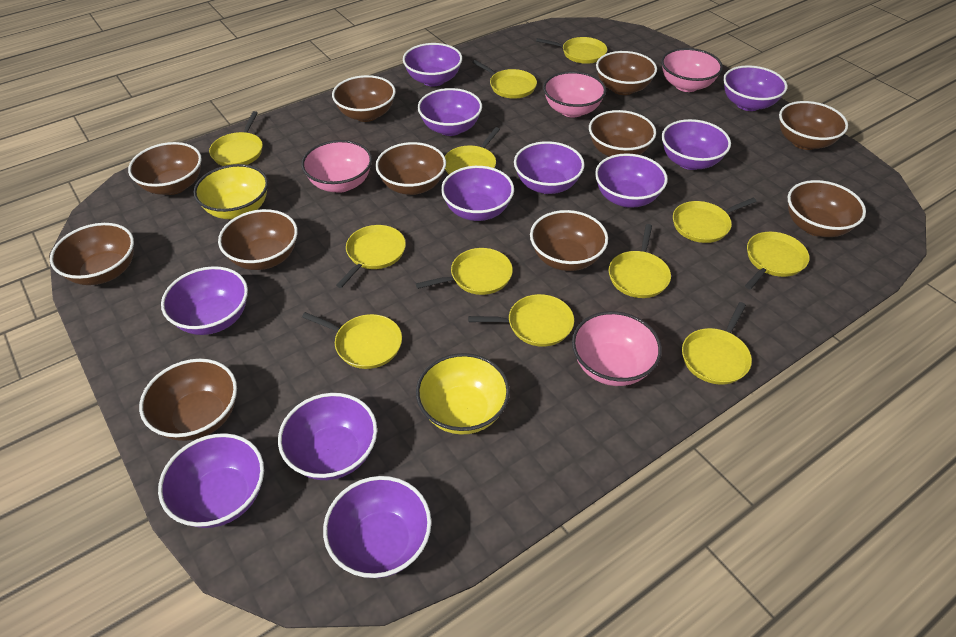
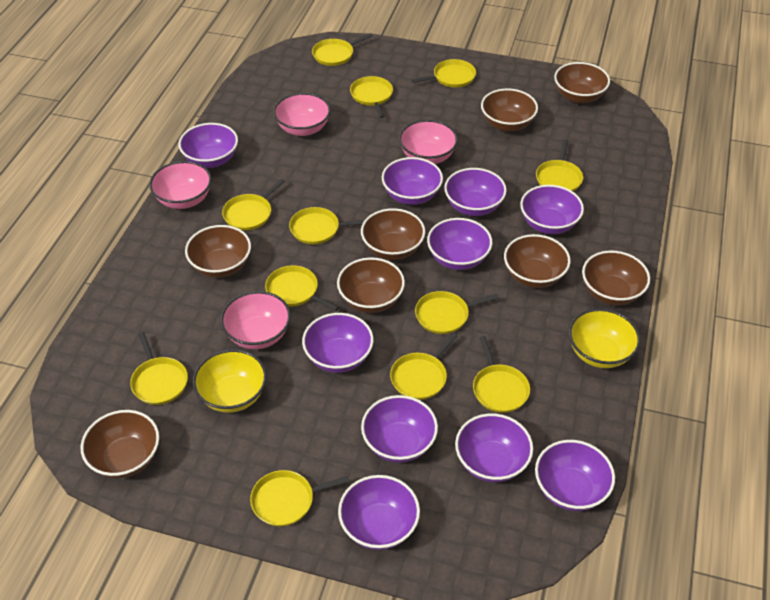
brown bowl: 11 -> 8
purple bowl: 11 -> 10

